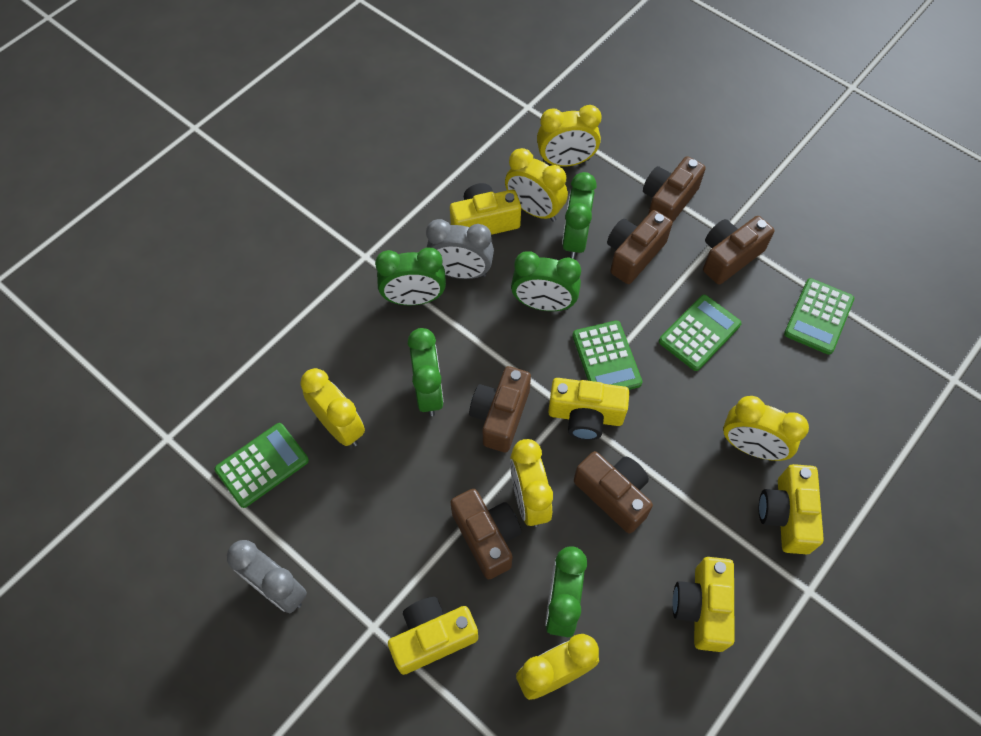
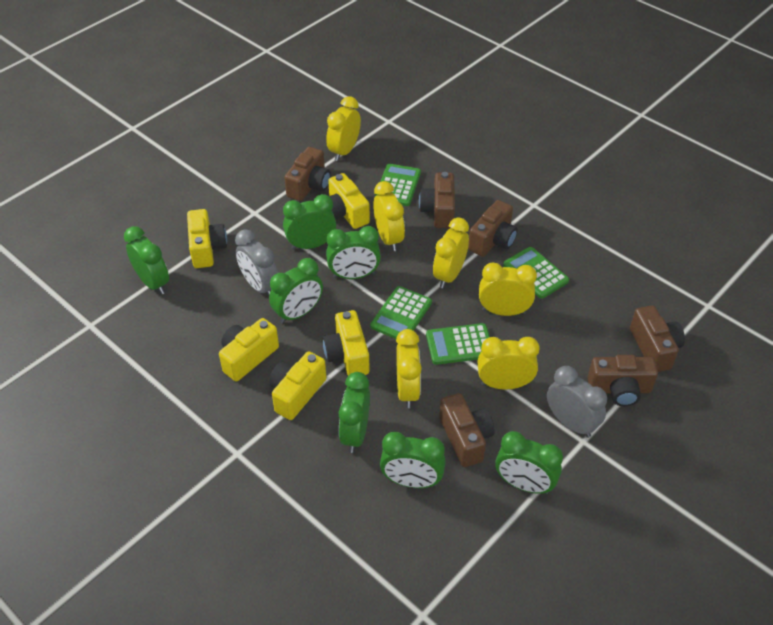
green clock: 5 -> 7

